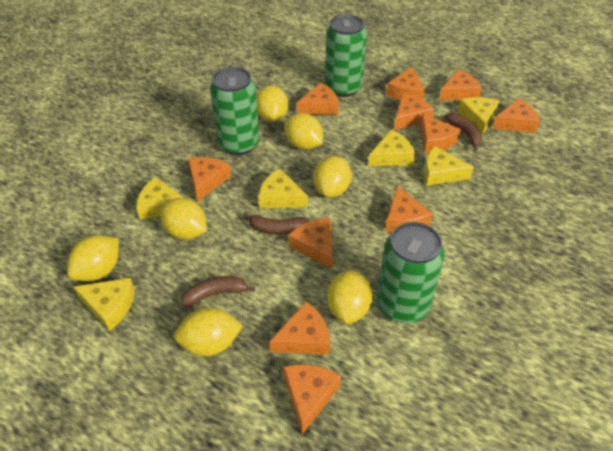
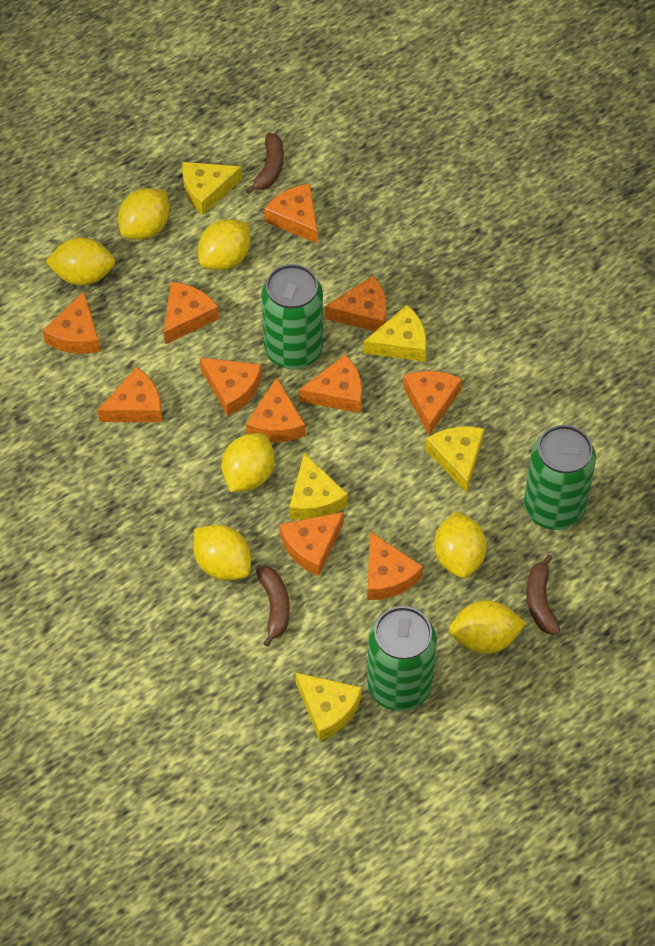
yellow cheese: 6 -> 5

